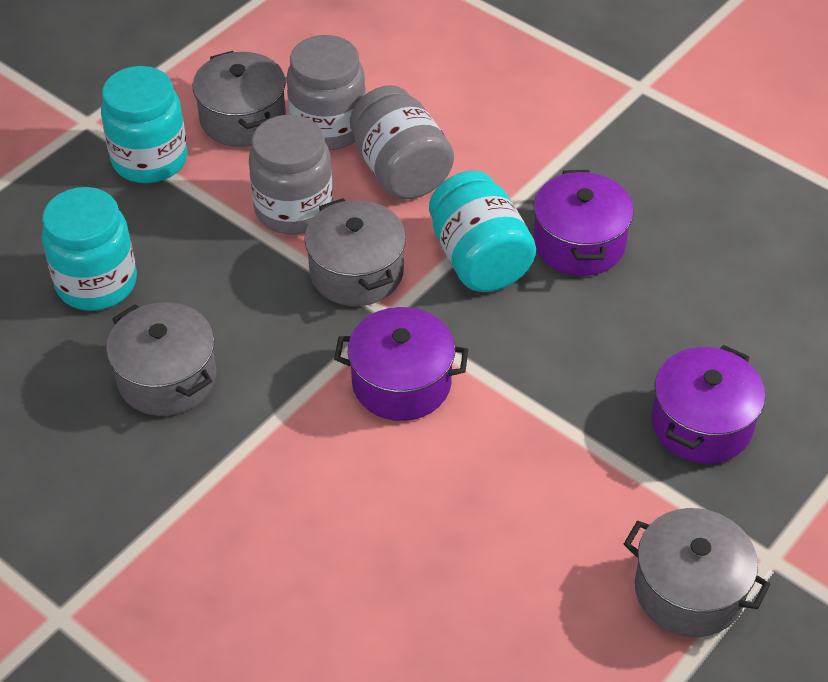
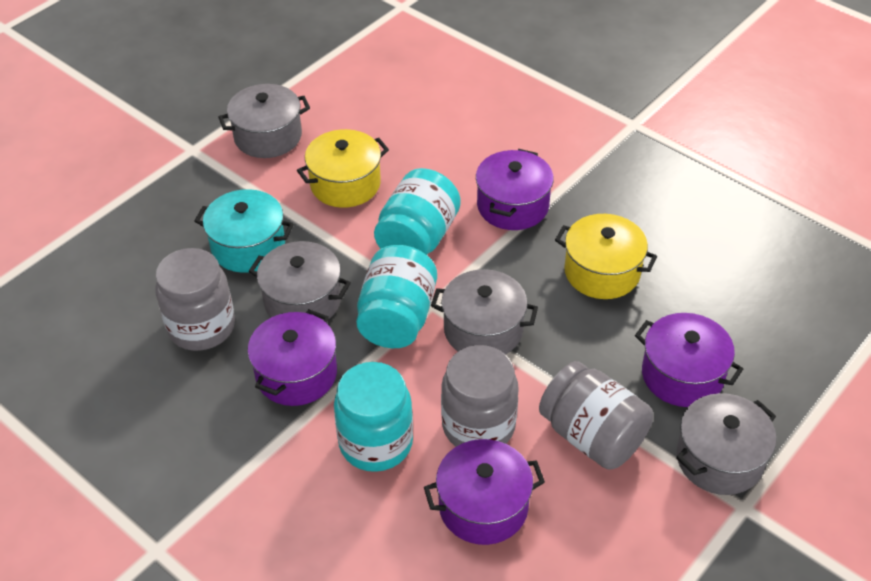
purple pot: 3 -> 4
turquoise pot: 0 -> 1
yellow pot: 0 -> 2

